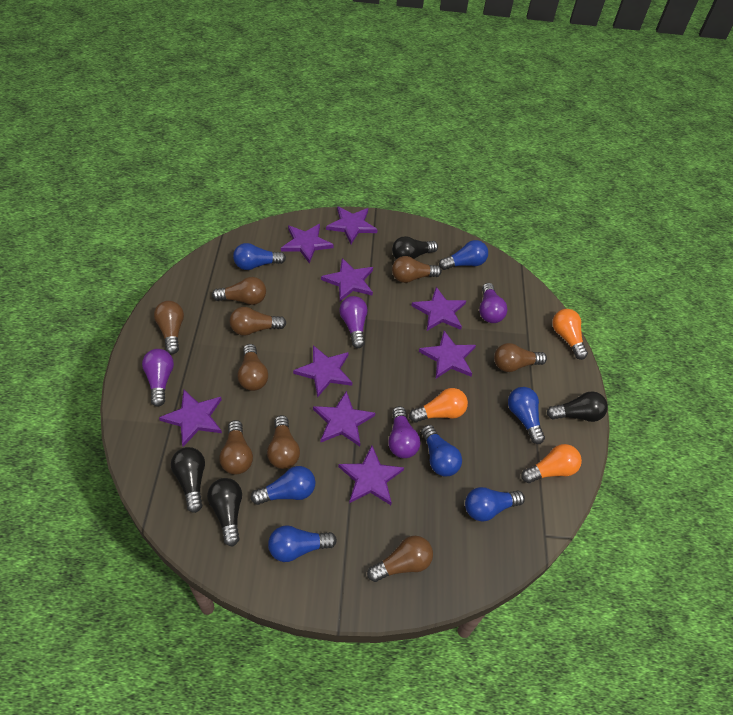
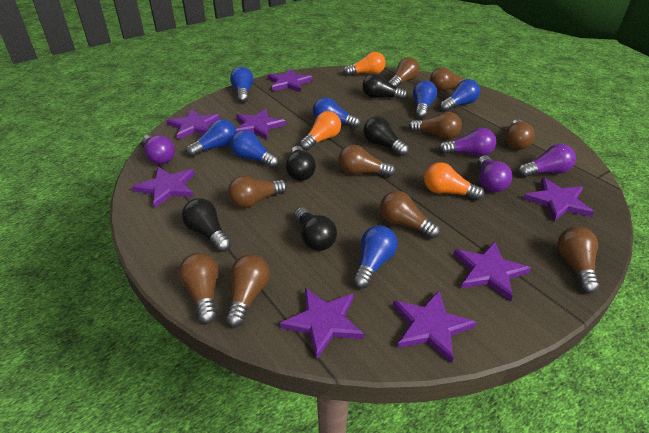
black light bulb: 4 -> 5
brown light bulb: 9 -> 10
purple star: 9 -> 8

